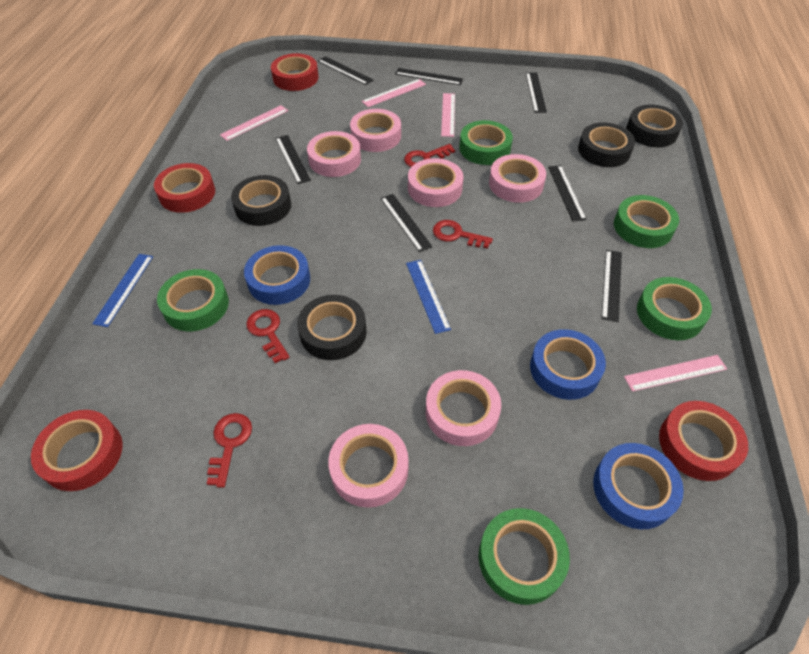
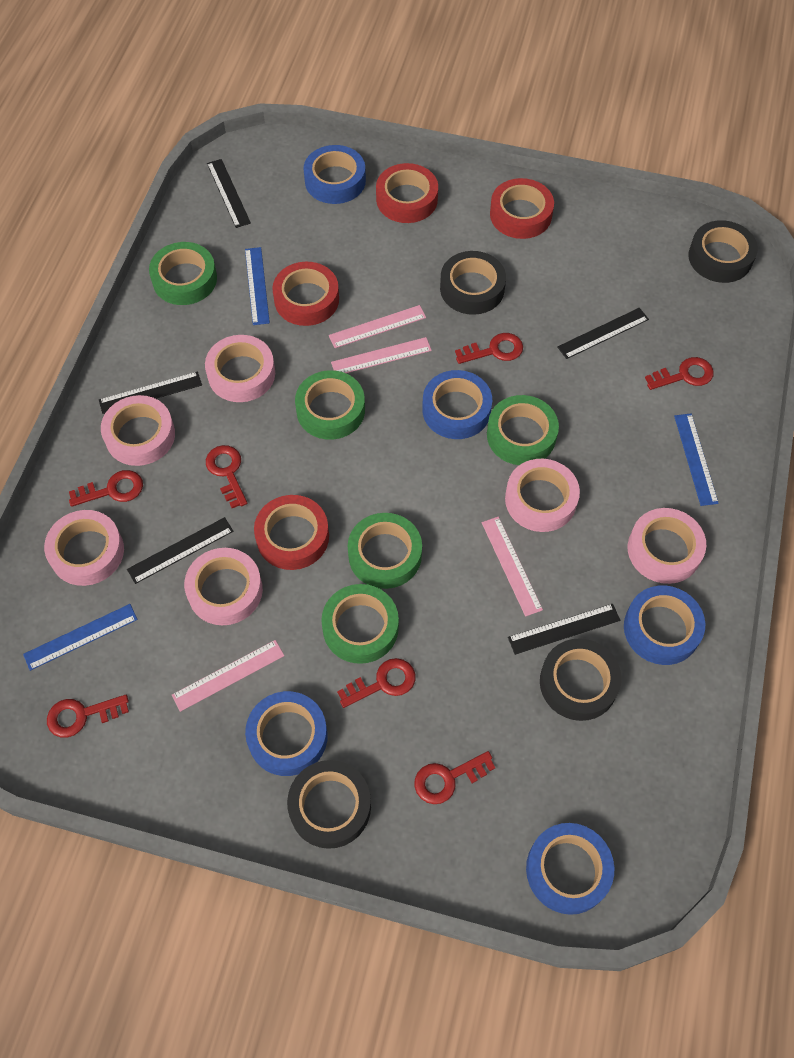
black ruler: 7 -> 5
blue ruler: 2 -> 3
blue tape: 3 -> 5
red key: 4 -> 7

